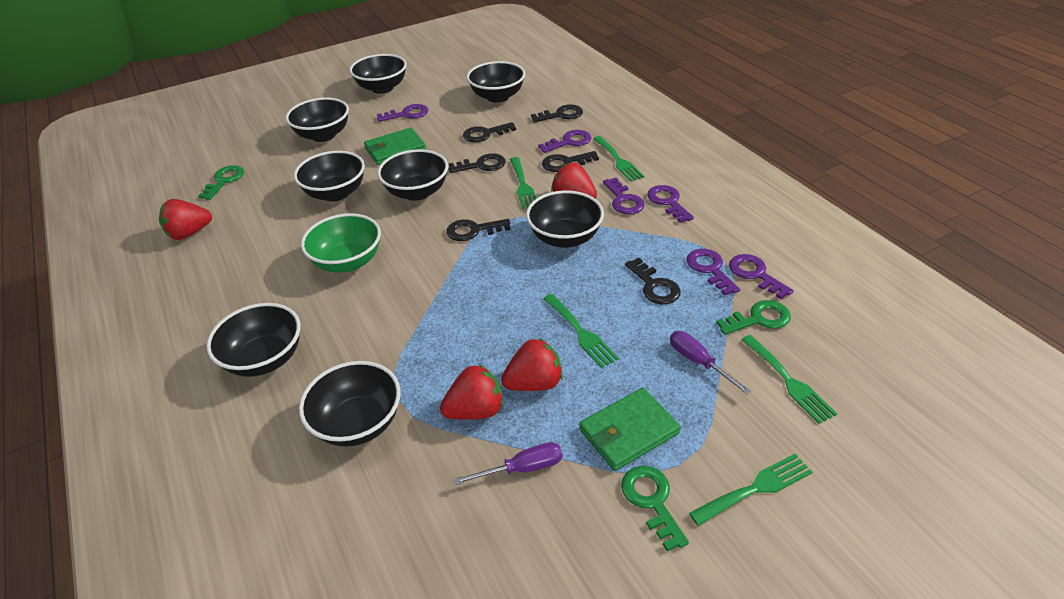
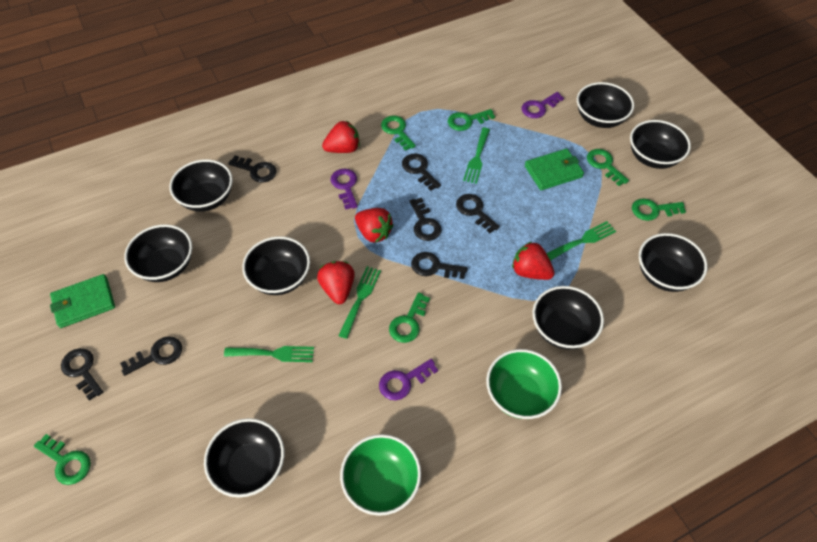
black key: 6 -> 7
green bowl: 1 -> 2
green fork: 5 -> 4
green key: 3 -> 6
purple key: 6 -> 3
purple screwdriver: 2 -> 0

